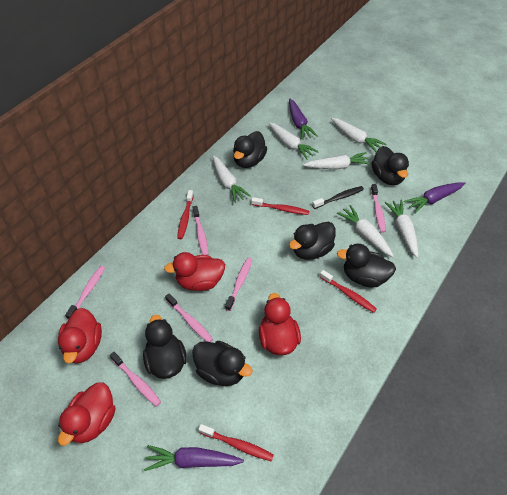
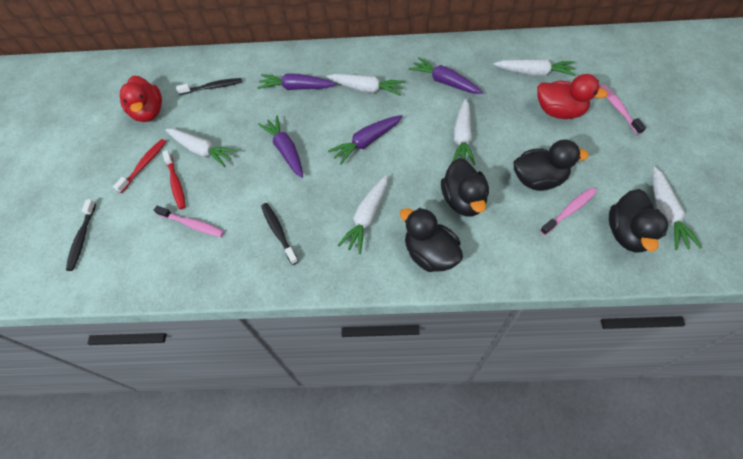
black duck: 6 -> 4
black toothbrush: 1 -> 3
pink toothbrush: 6 -> 3
purple carrot: 3 -> 4
red duck: 4 -> 2
red toothbrush: 4 -> 2

